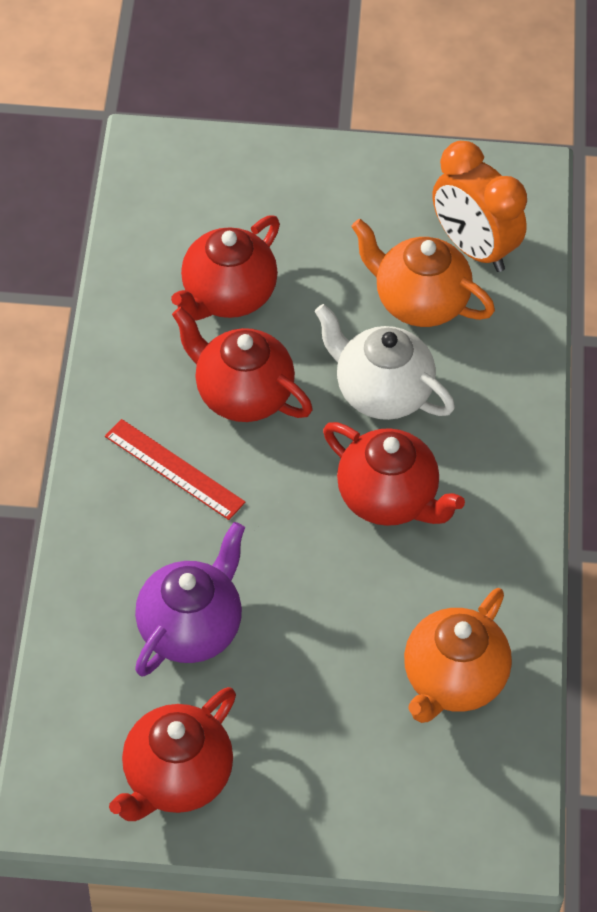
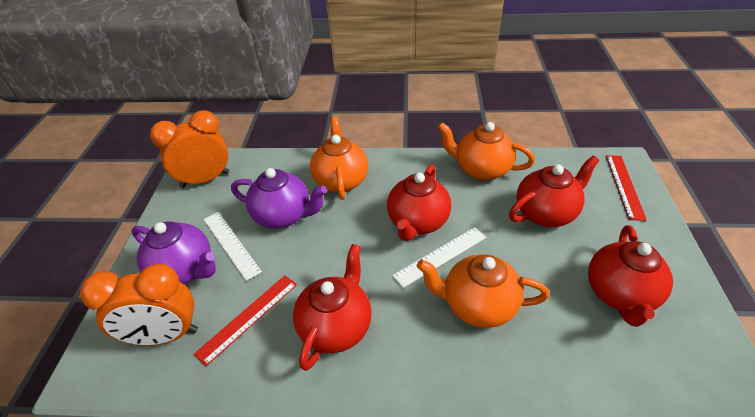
orange clock: 1 -> 2
orange teapot: 2 -> 3
purple teapot: 1 -> 2
red ruler: 1 -> 2
white ruler: 0 -> 2
white teapot: 1 -> 0

